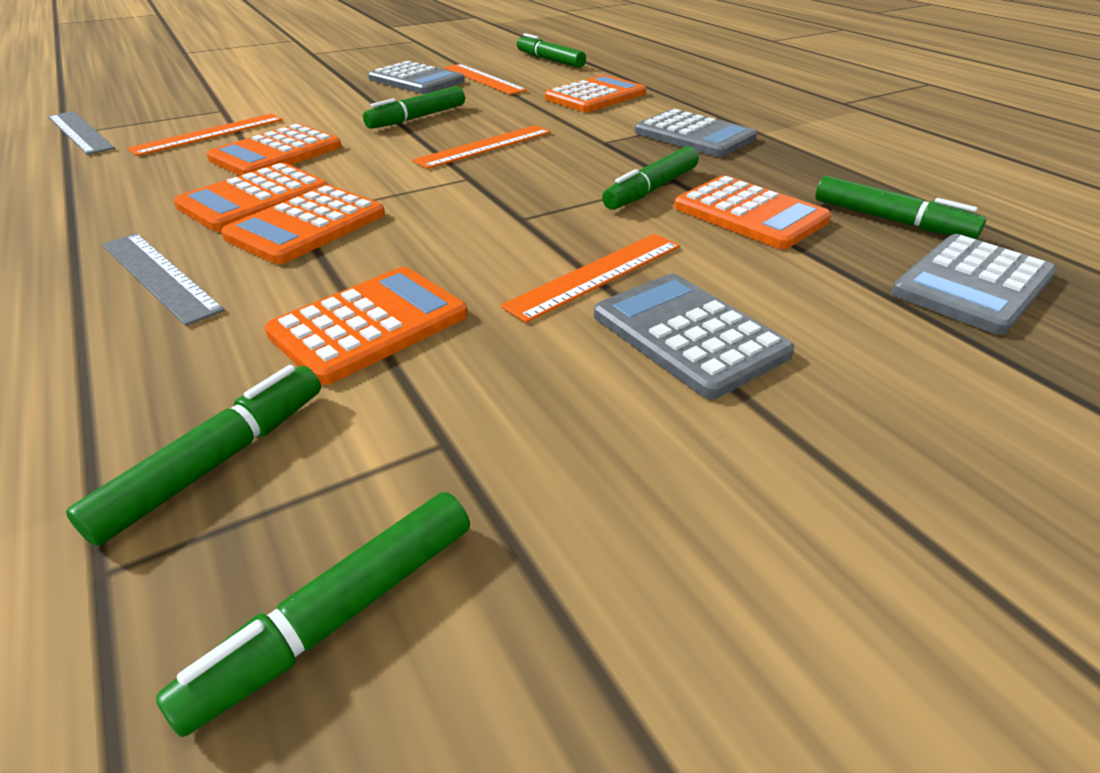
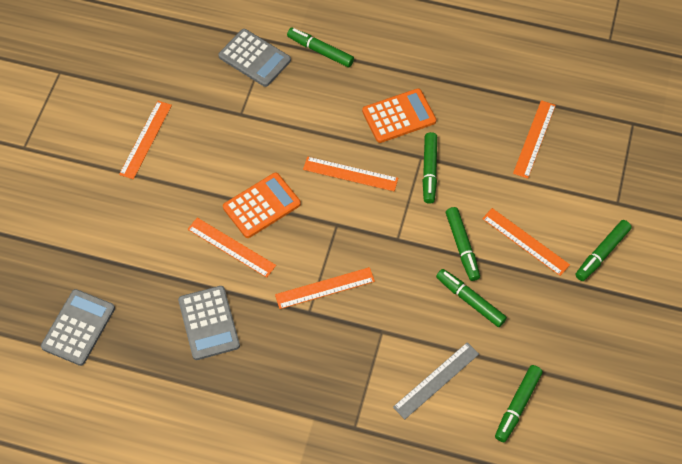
grey calculator: 4 -> 3
grey ruler: 2 -> 1
orange calculator: 6 -> 2
orange ruler: 4 -> 6

